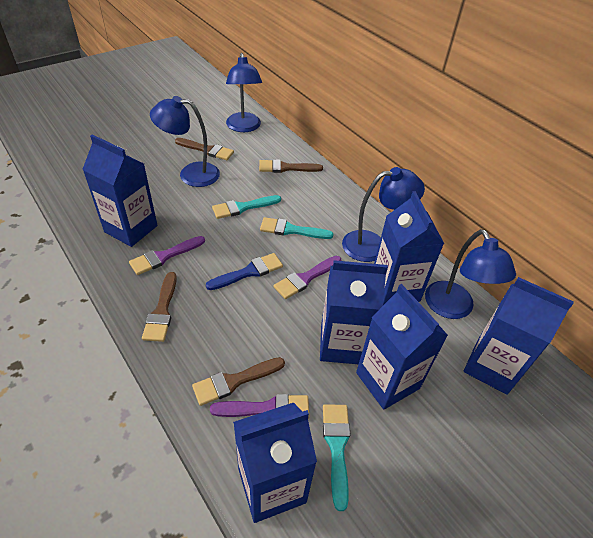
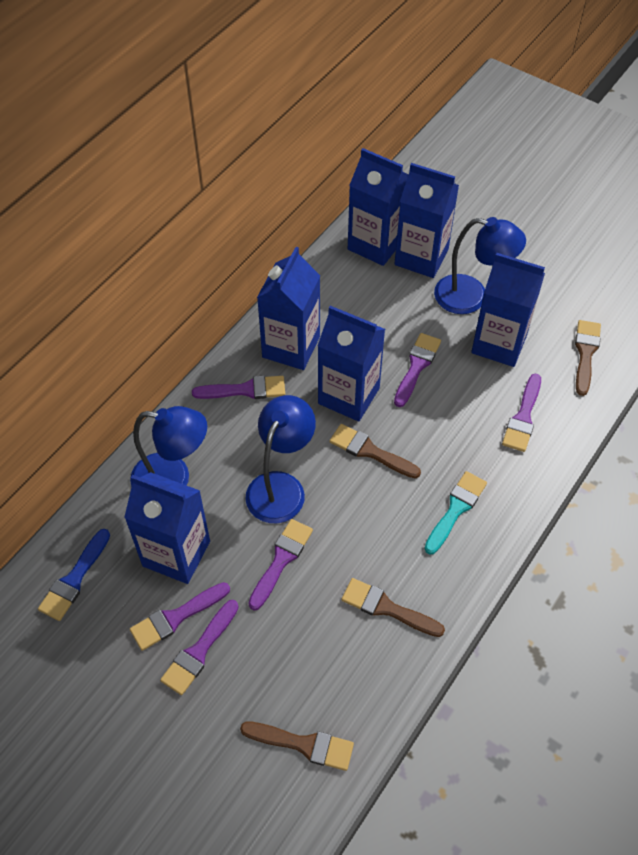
blue lamp: 4 -> 3
purple brush: 3 -> 6
turquoise brush: 3 -> 1

